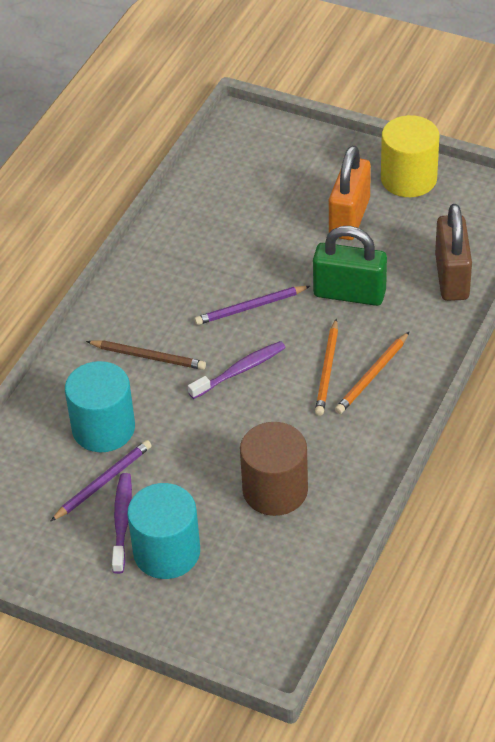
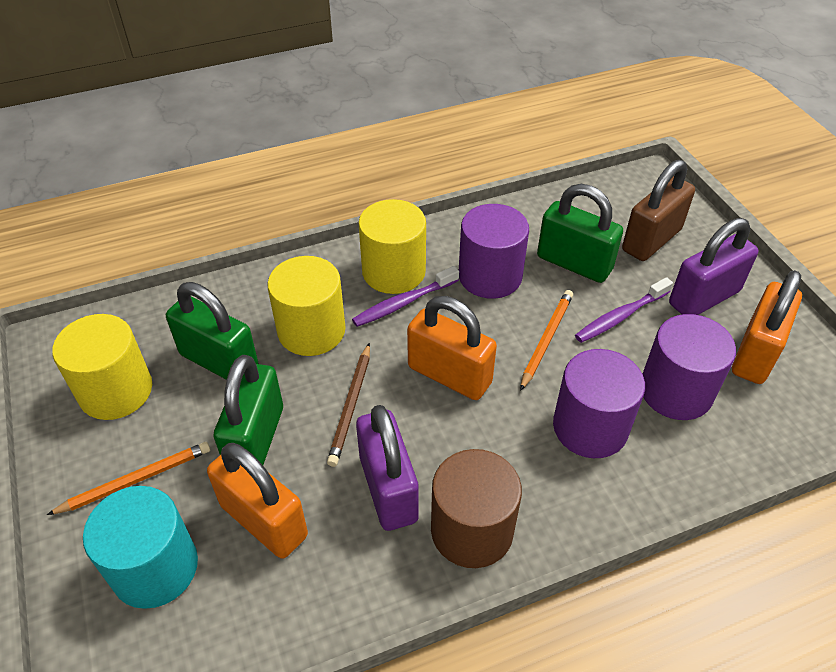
green padlock: 1 -> 3
orange padlock: 1 -> 3
purple cylinder: 0 -> 3
purple padlock: 0 -> 2
purple pencil: 2 -> 0
turquoise cylinder: 2 -> 1
yellow cylinder: 1 -> 3

